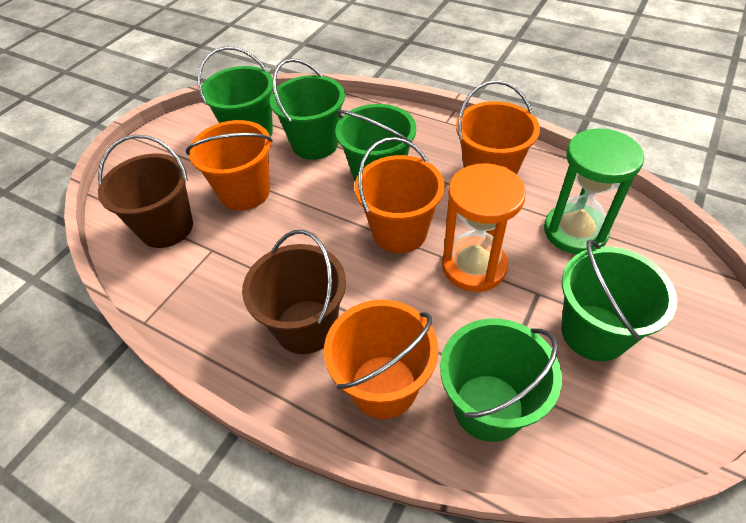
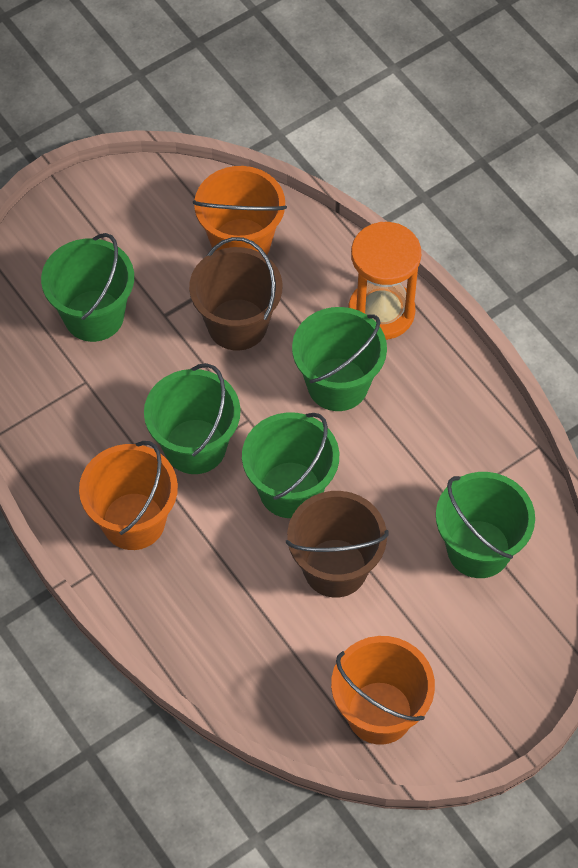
green hourglass: 1 -> 0
orange bucket: 4 -> 3

